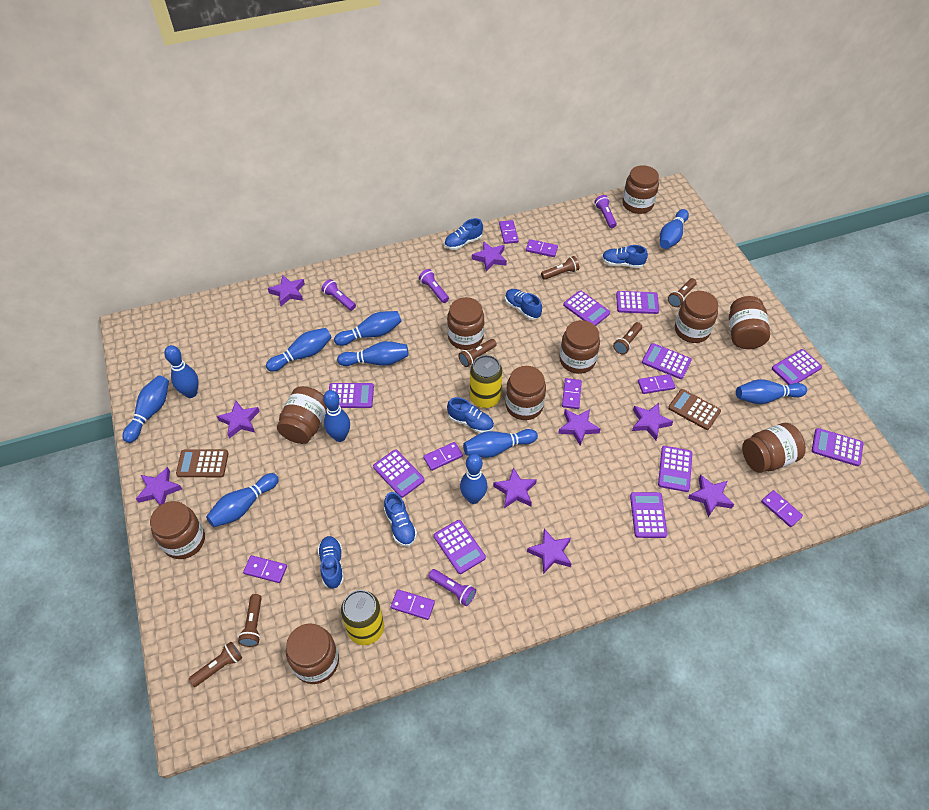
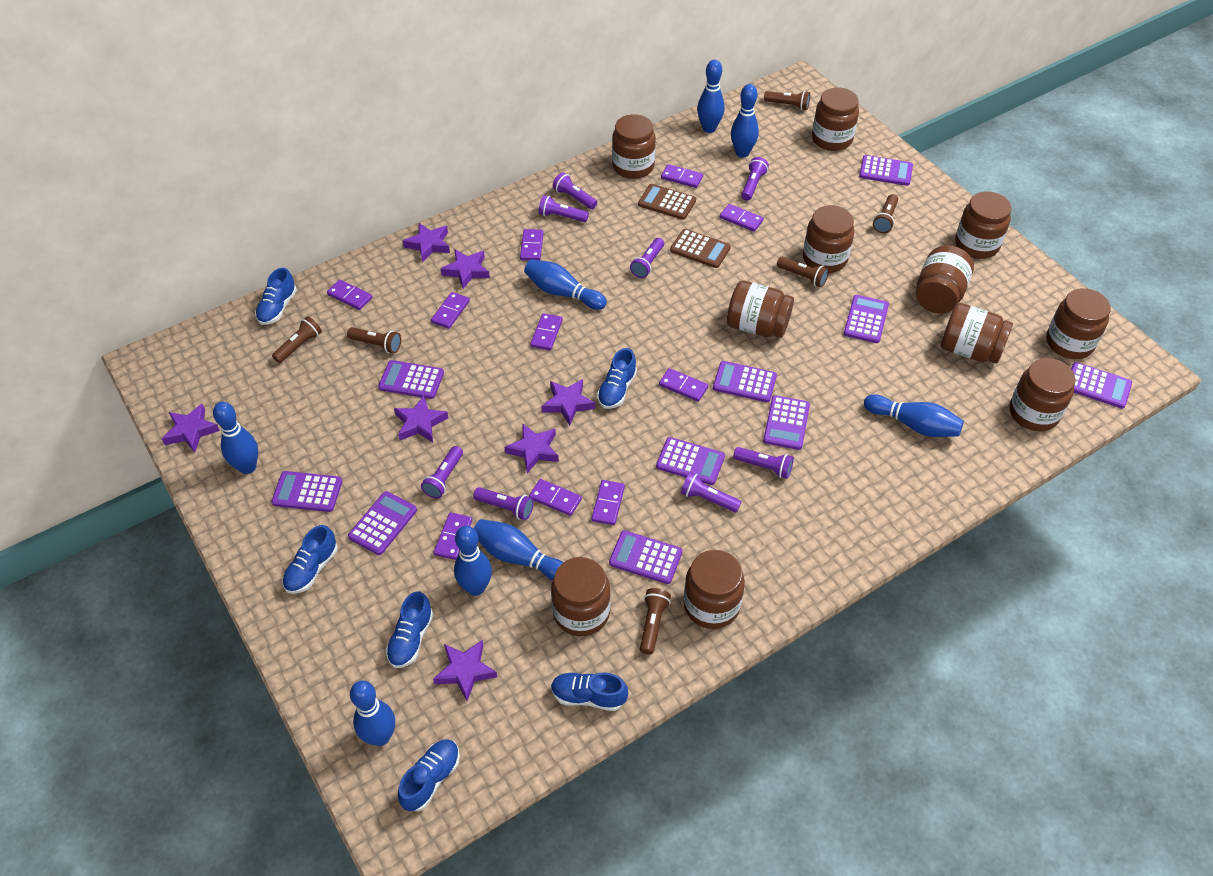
blue bowling pin: 11 -> 8
brown jar: 10 -> 11
purple domino: 8 -> 10
purple flashlight: 4 -> 8
purple star: 9 -> 7
yellow can: 2 -> 0

